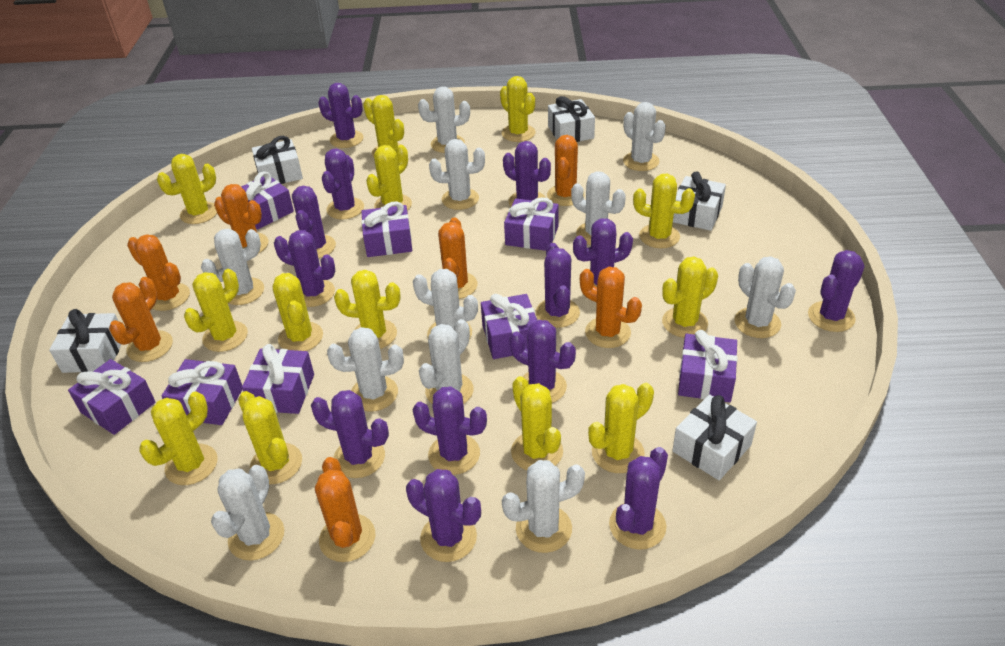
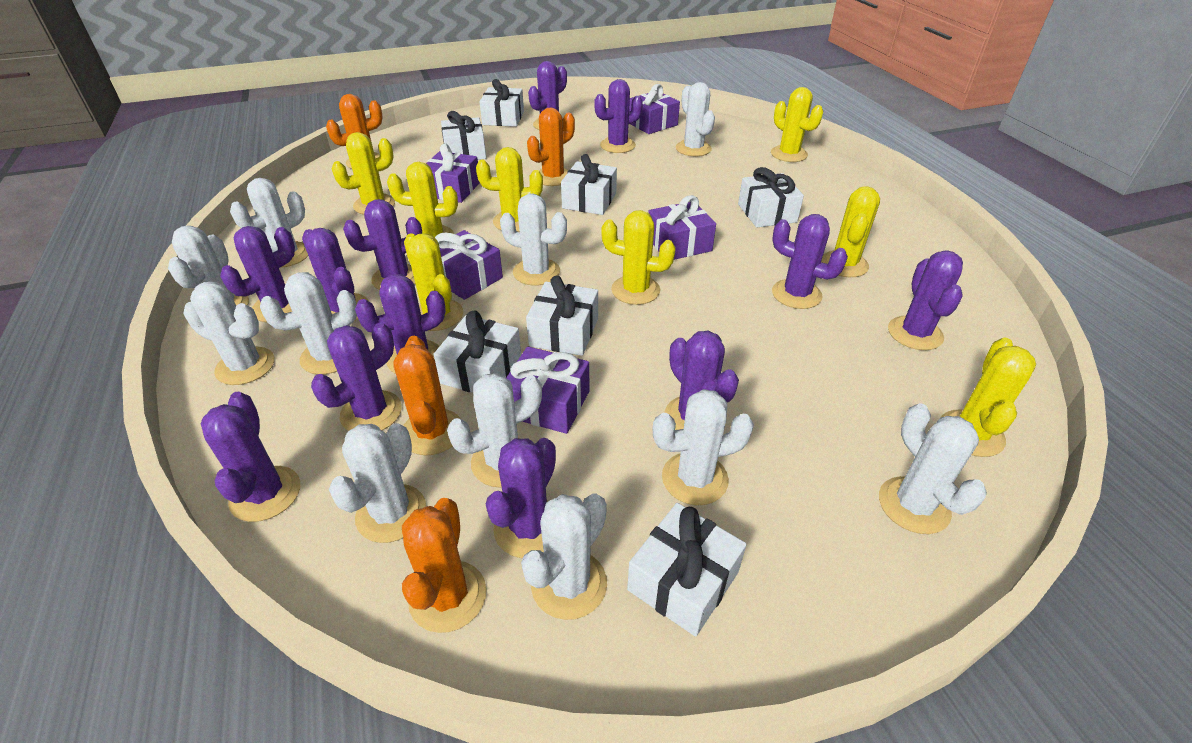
orange cactus: 7 -> 4
purple cactus: 13 -> 12
purple gift: 8 -> 5
white gift: 5 -> 7
yellow cactus: 13 -> 8

